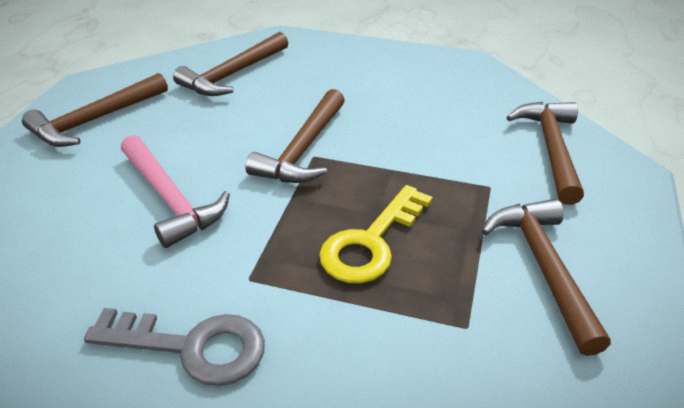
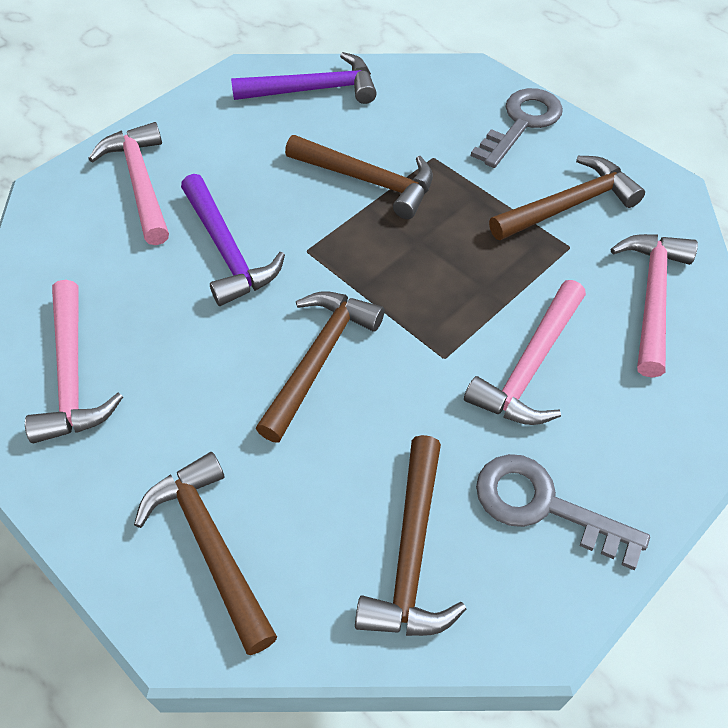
grey key: 1 -> 2
pink hammer: 1 -> 4
purple hammer: 0 -> 2
yellow key: 1 -> 0

